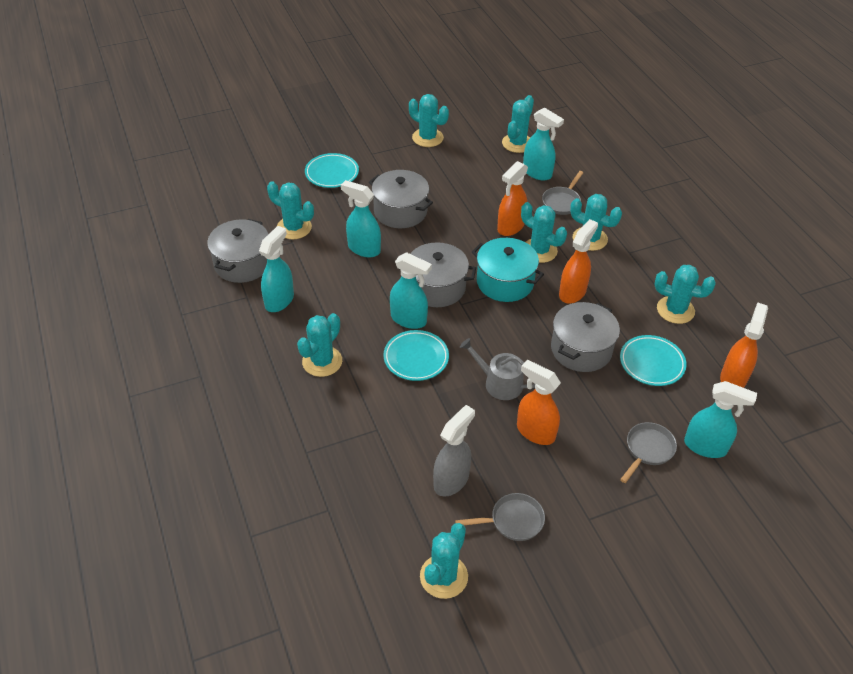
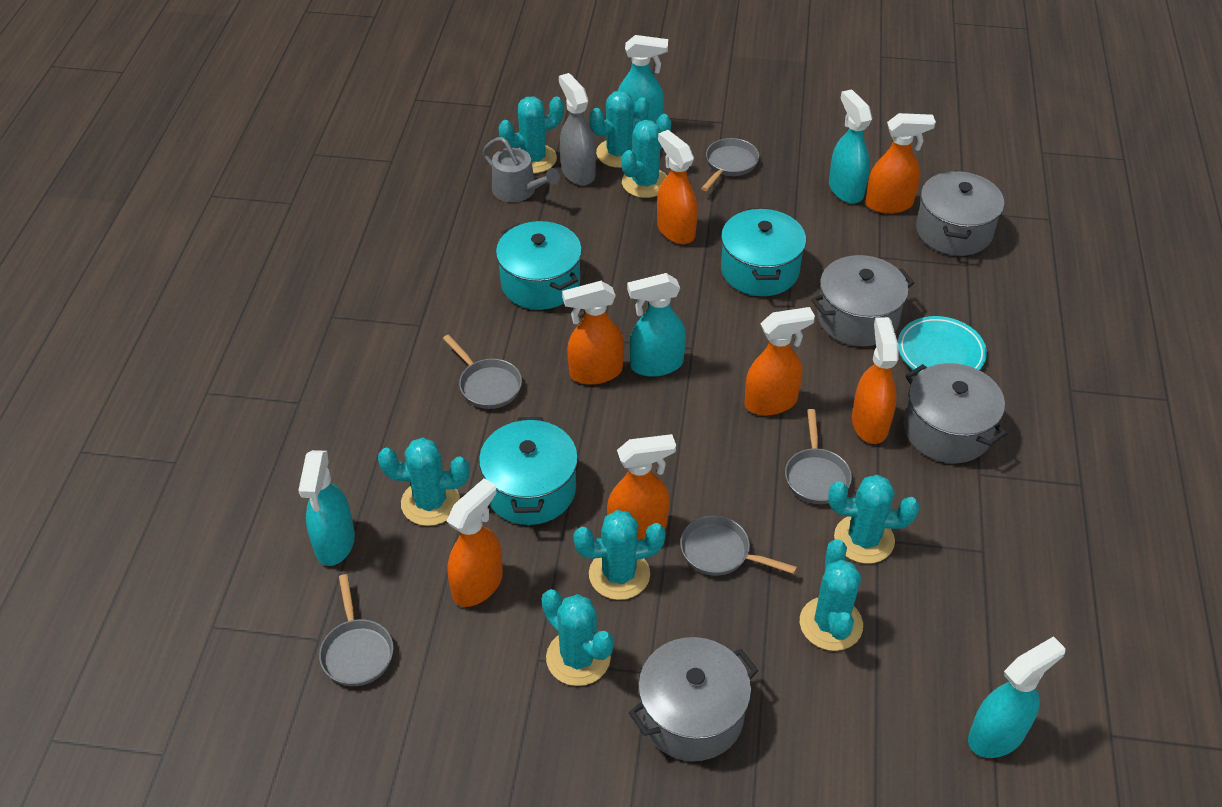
grey pan: 3 -> 5
orange spray bottle: 4 -> 7
turquoise plate: 3 -> 1
turquoise pot: 1 -> 3

